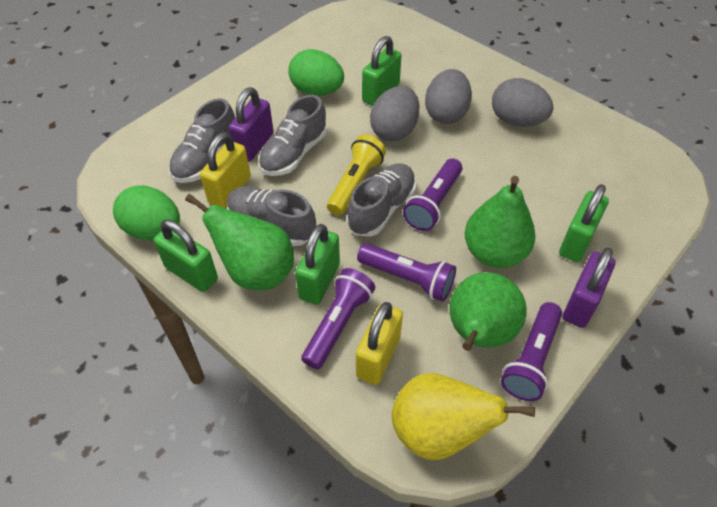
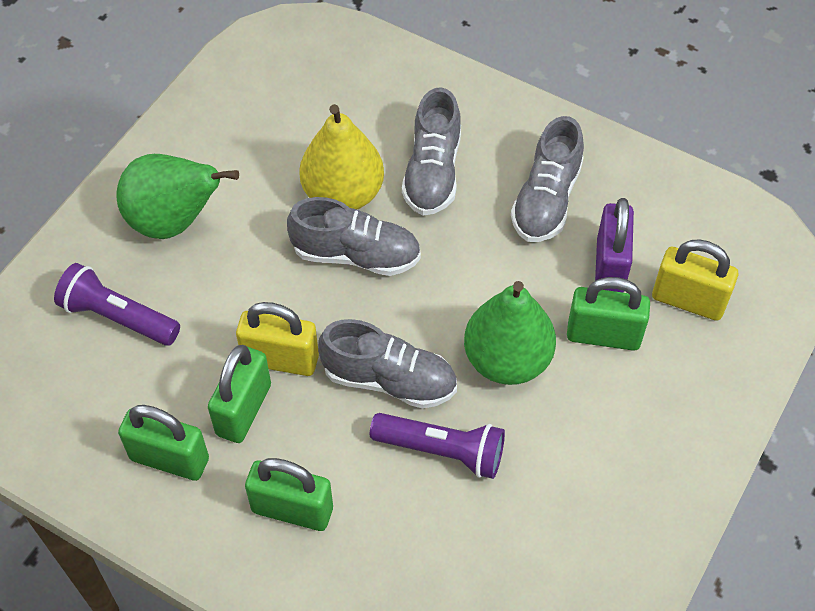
green egg: 2 -> 0
green pear: 3 -> 2
grey egg: 3 -> 0
purple flashlight: 4 -> 2
purple padlock: 2 -> 1
yellow flashlight: 1 -> 0

